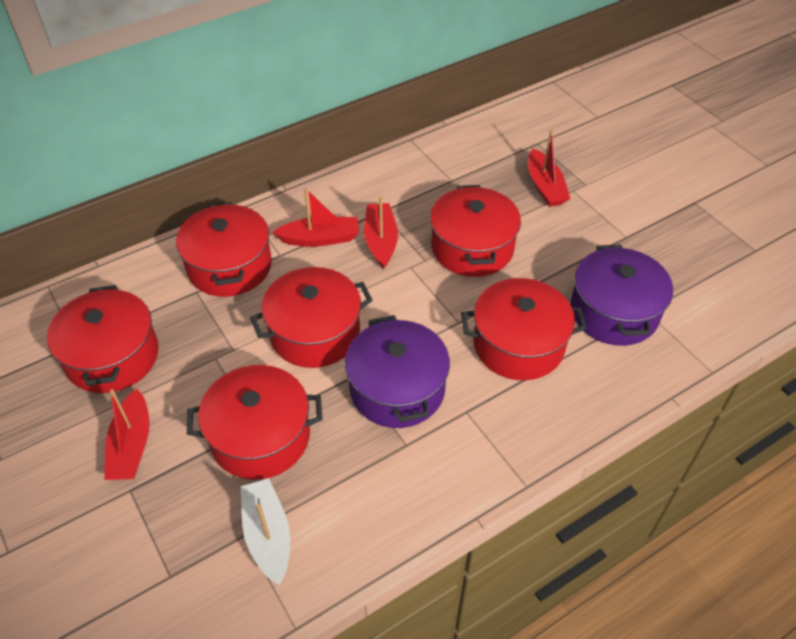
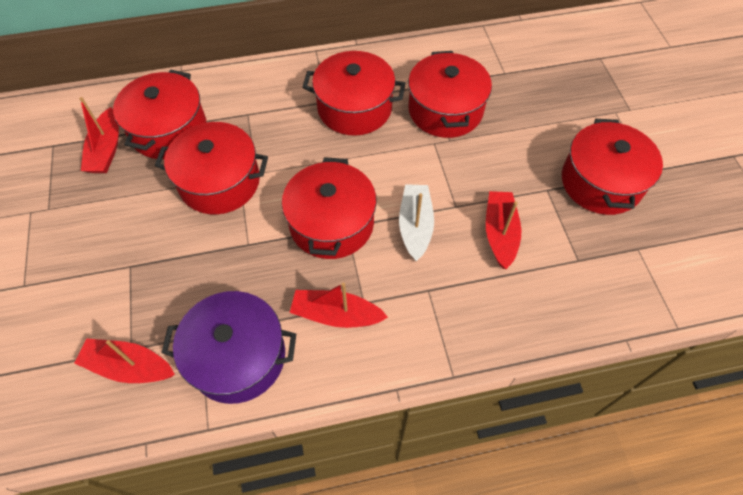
purple pot: 2 -> 1

